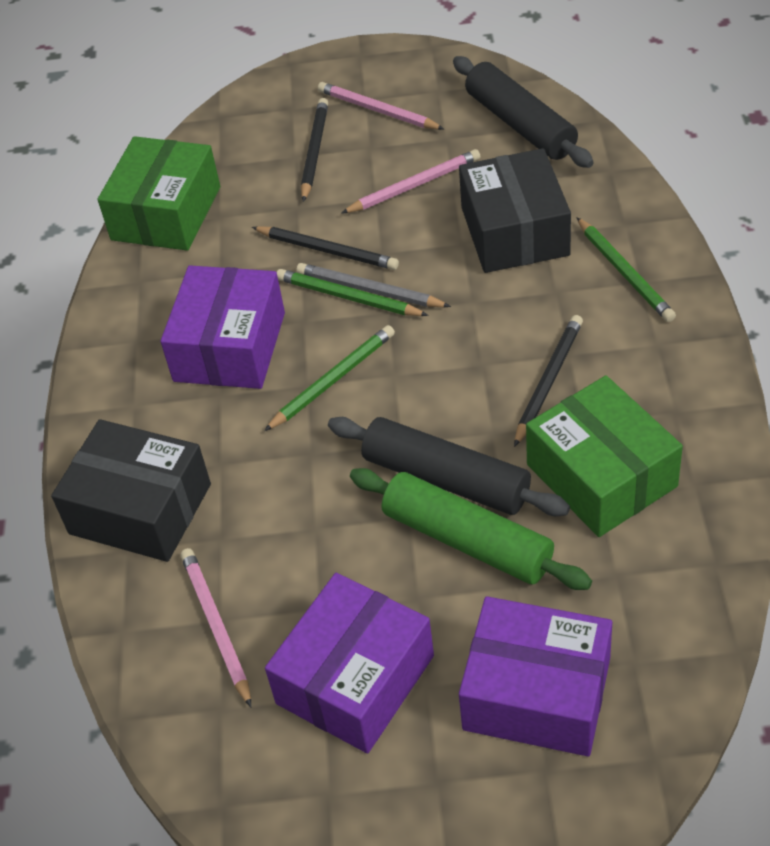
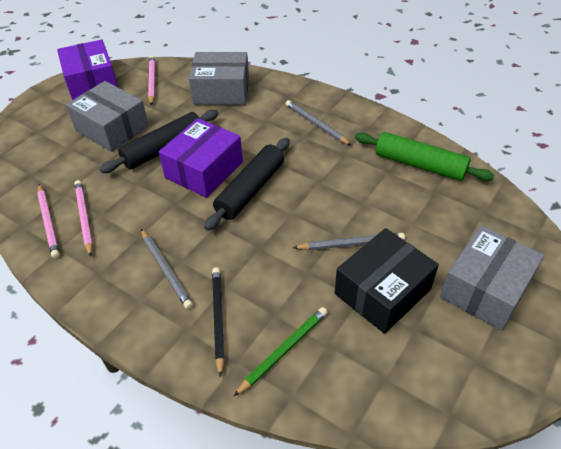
black box: 2 -> 1
black pencil: 3 -> 1
green box: 2 -> 0
green pencil: 3 -> 1
grey box: 0 -> 3
grey pencil: 1 -> 3
purple box: 3 -> 2

